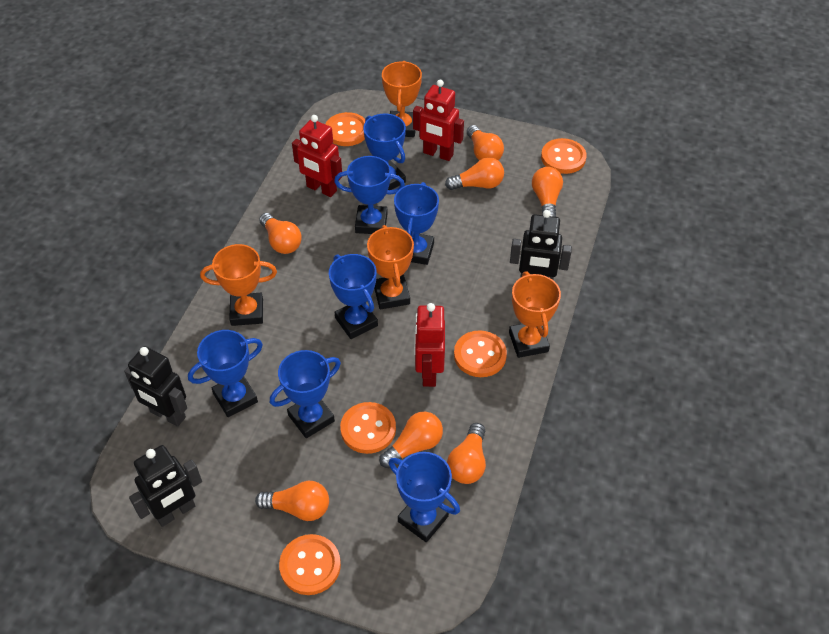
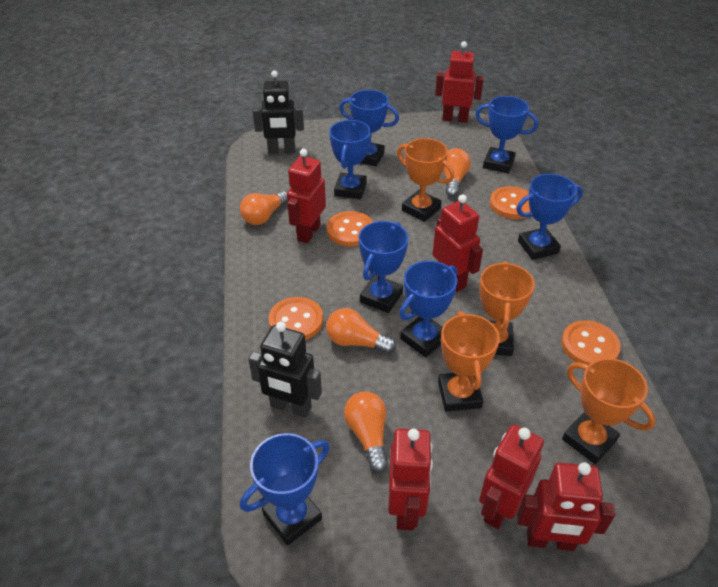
black robot: 3 -> 2
orange button: 5 -> 4
orange light bulb: 7 -> 4
red robot: 3 -> 6

